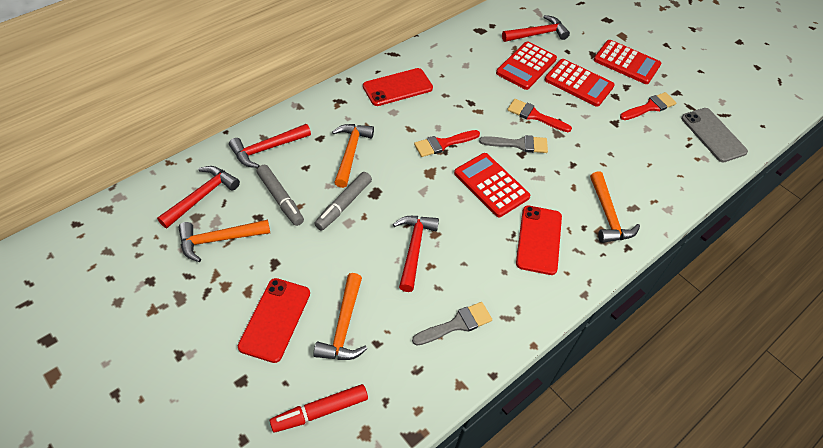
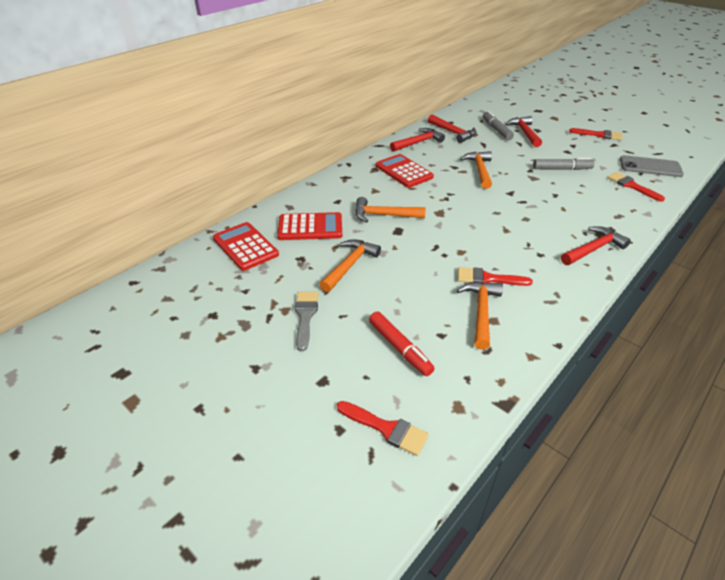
grey brush: 2 -> 1
red brush: 3 -> 4
red calculator: 4 -> 3
red phone: 3 -> 0

